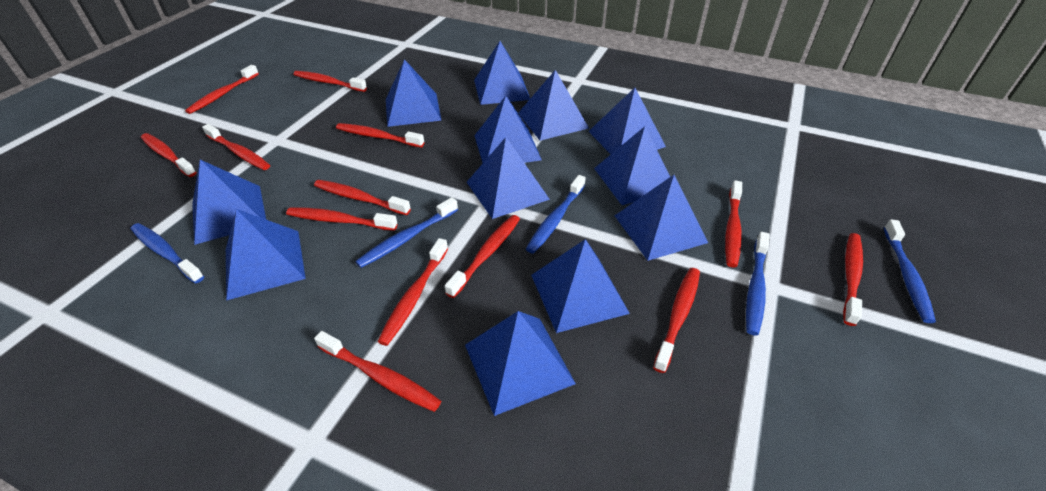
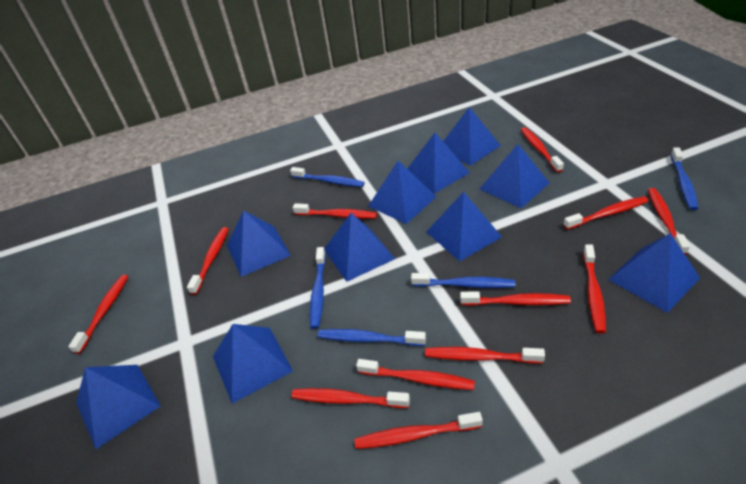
blue pyramid: 12 -> 10
red toothbrush: 13 -> 12

